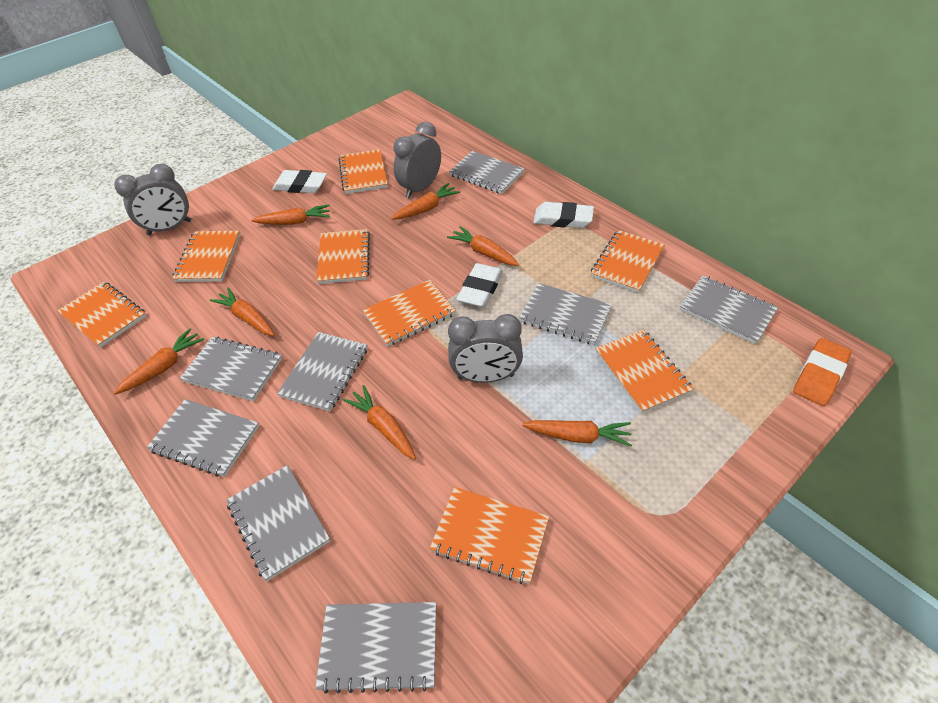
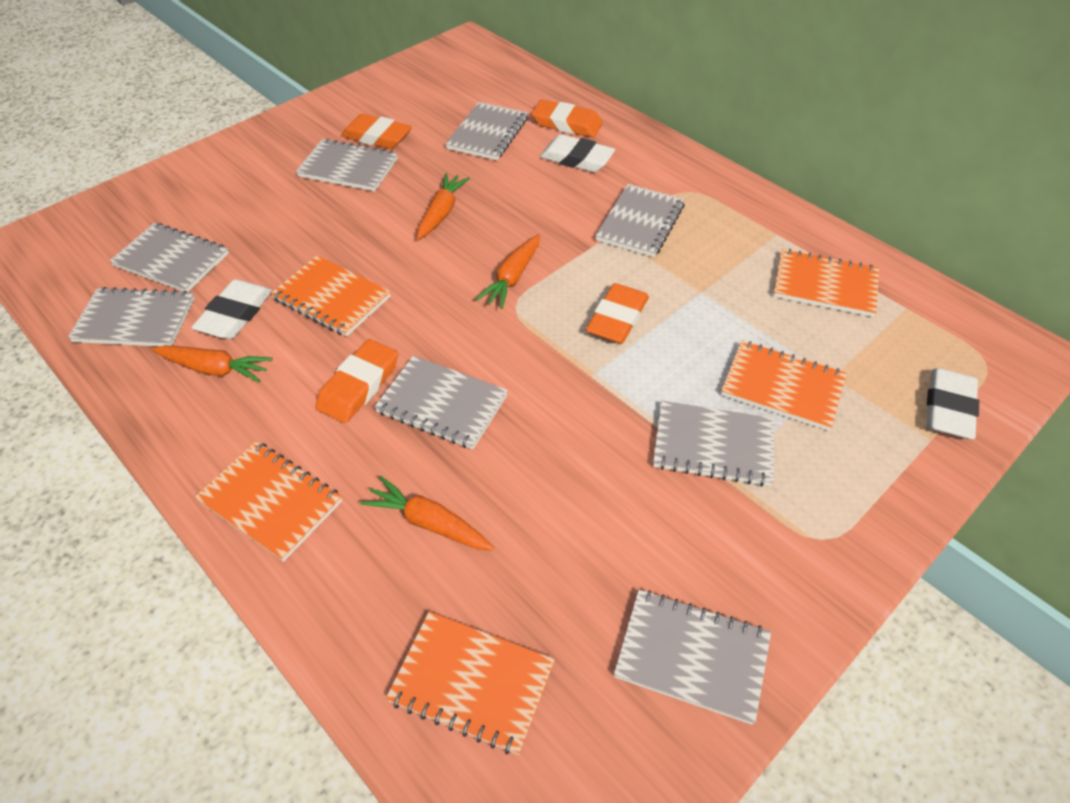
grey clock: 3 -> 0
orange carrot: 7 -> 4
orange eraser: 1 -> 4
orange notebook: 8 -> 5

